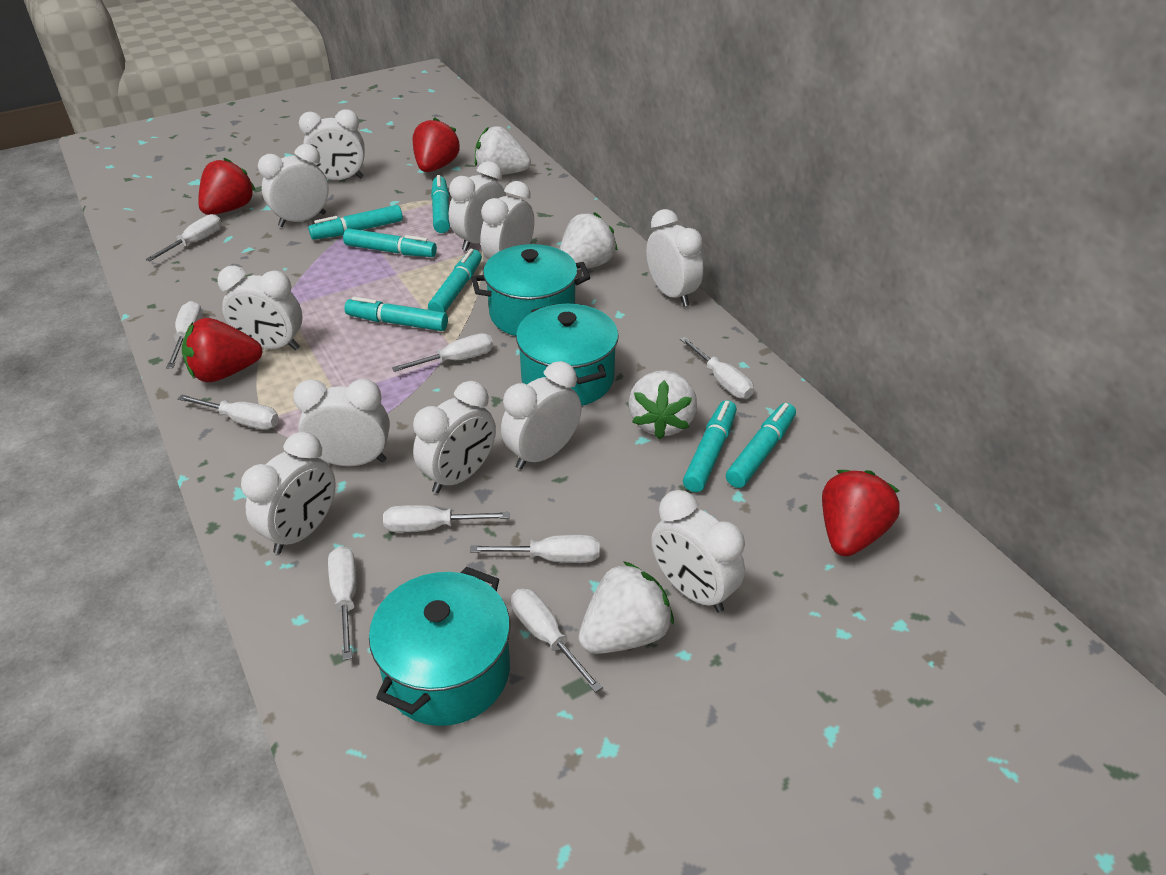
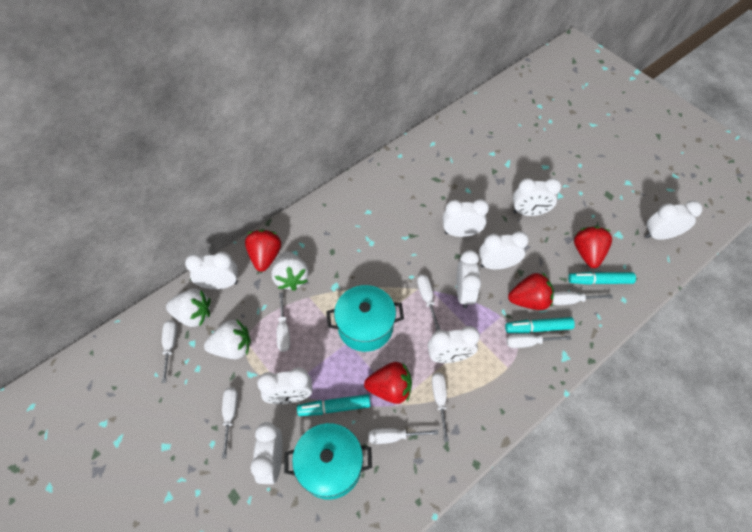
turquoise marker: 7 -> 3
turquoise pot: 3 -> 2
white clock: 11 -> 9
white screwdriver: 9 -> 8
white strawberry: 4 -> 3

